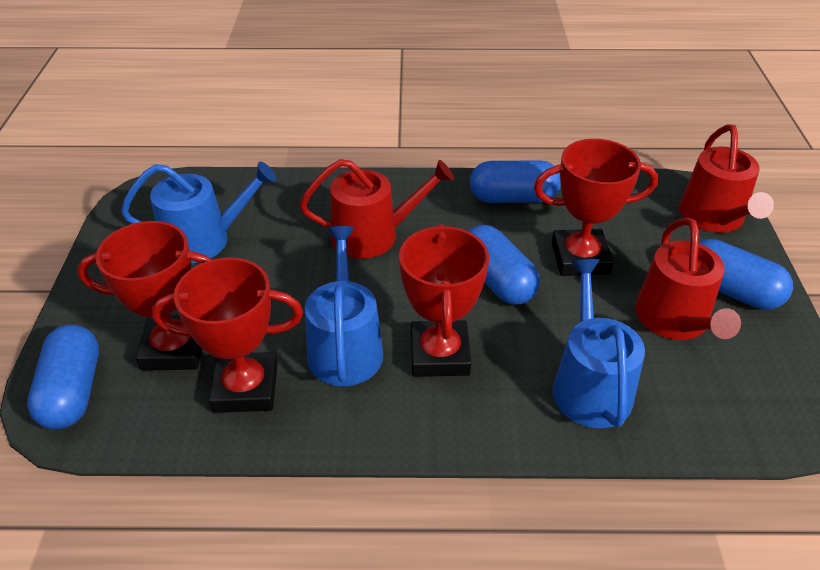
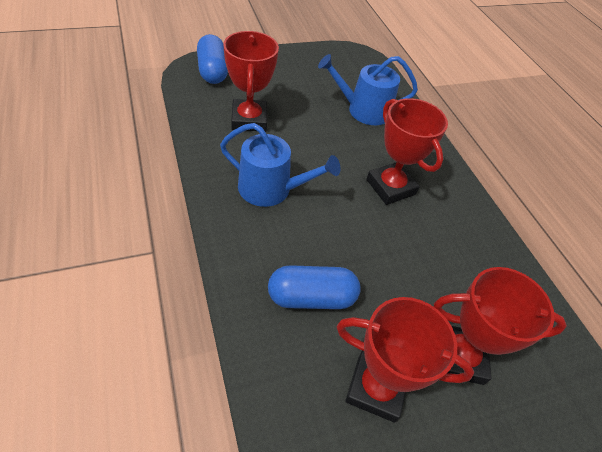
blue capsule: 4 -> 2
blue watering can: 3 -> 2
red watering can: 3 -> 0

